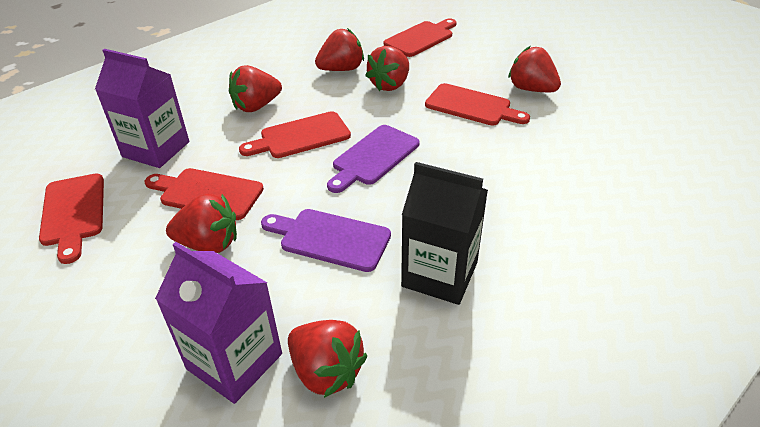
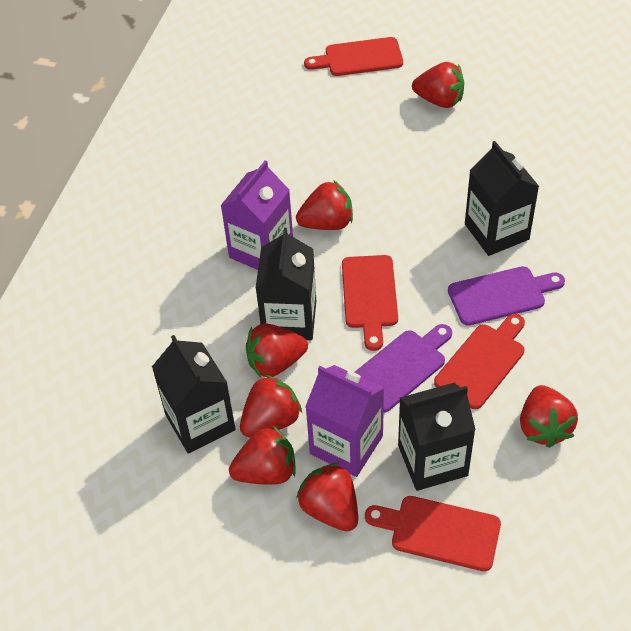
black carton: 1 -> 4
red cutting board: 5 -> 4
red strawberry: 6 -> 7

